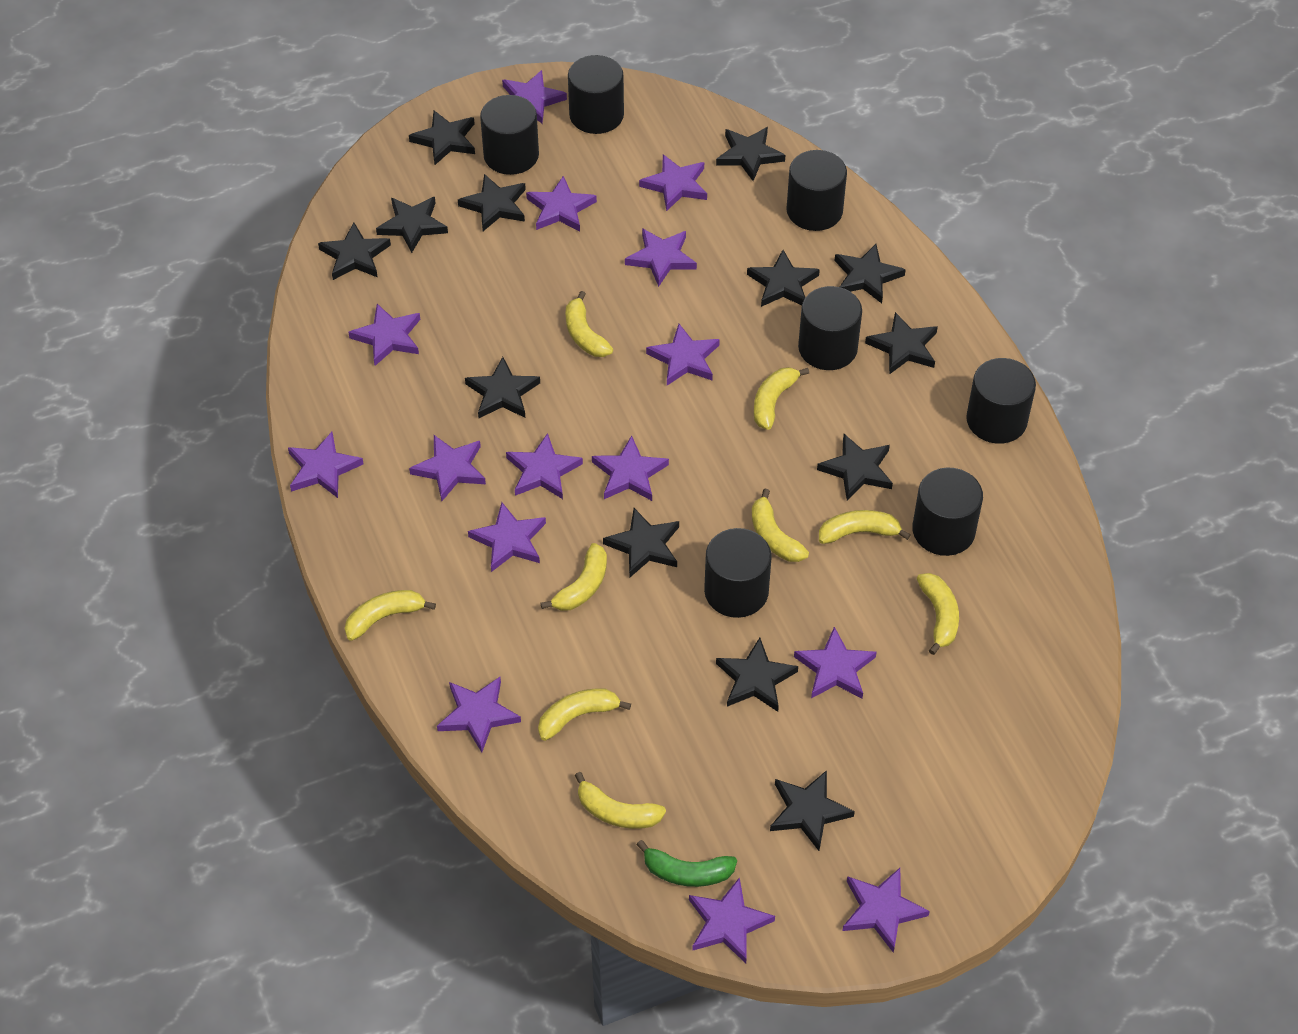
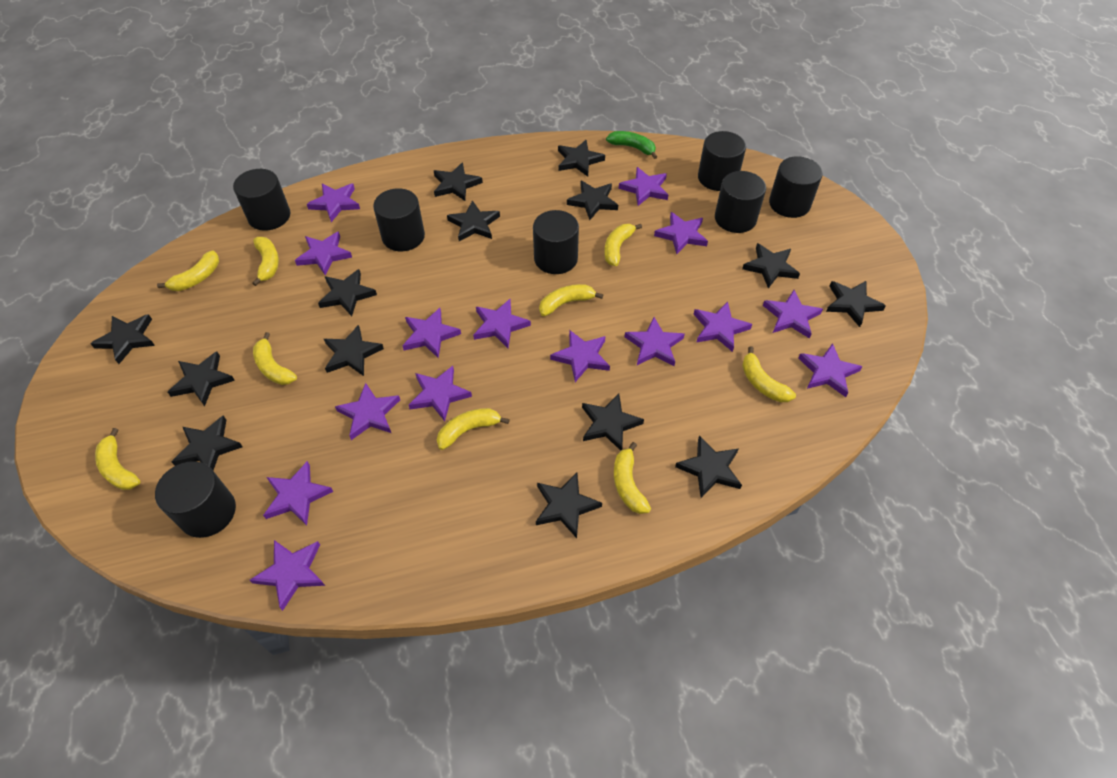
black star: 13 -> 14

